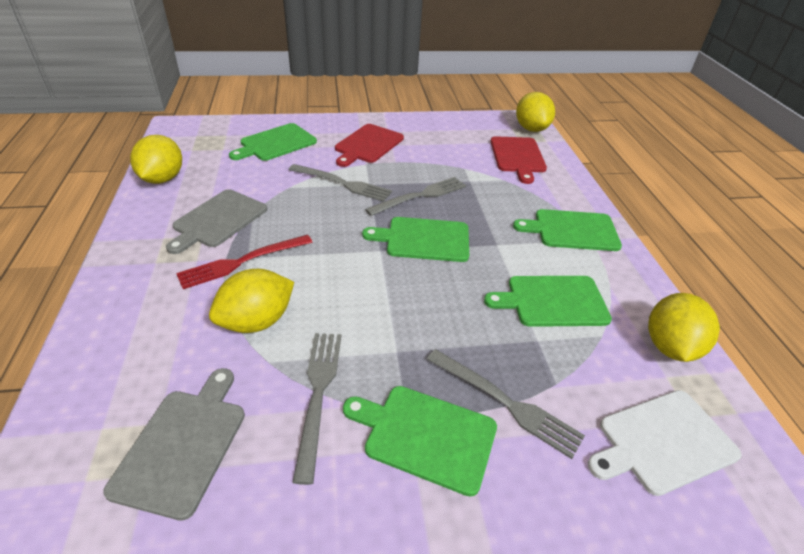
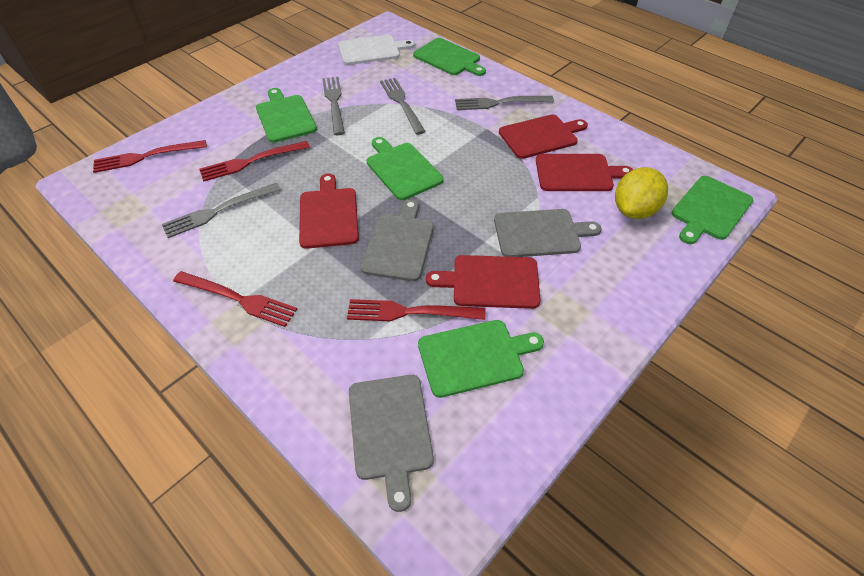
grey cutting board: 2 -> 3
red cutting board: 2 -> 4
red fork: 1 -> 4
yellow lemon: 4 -> 1

